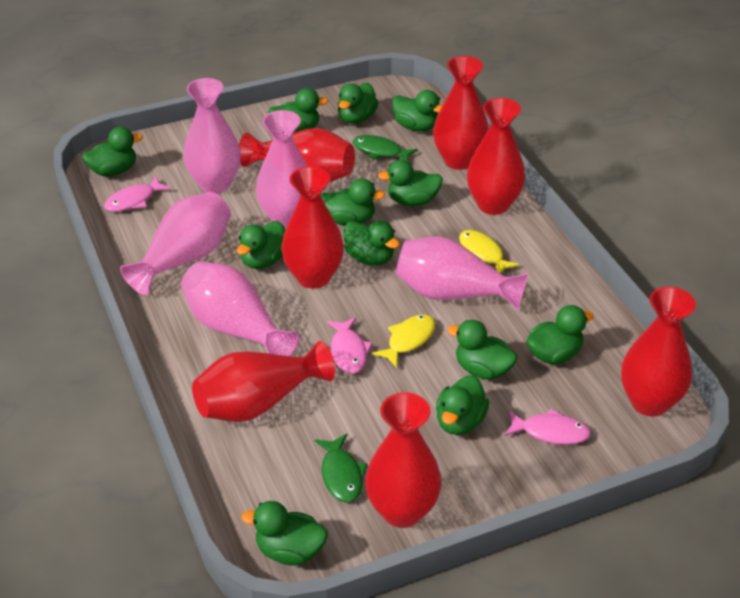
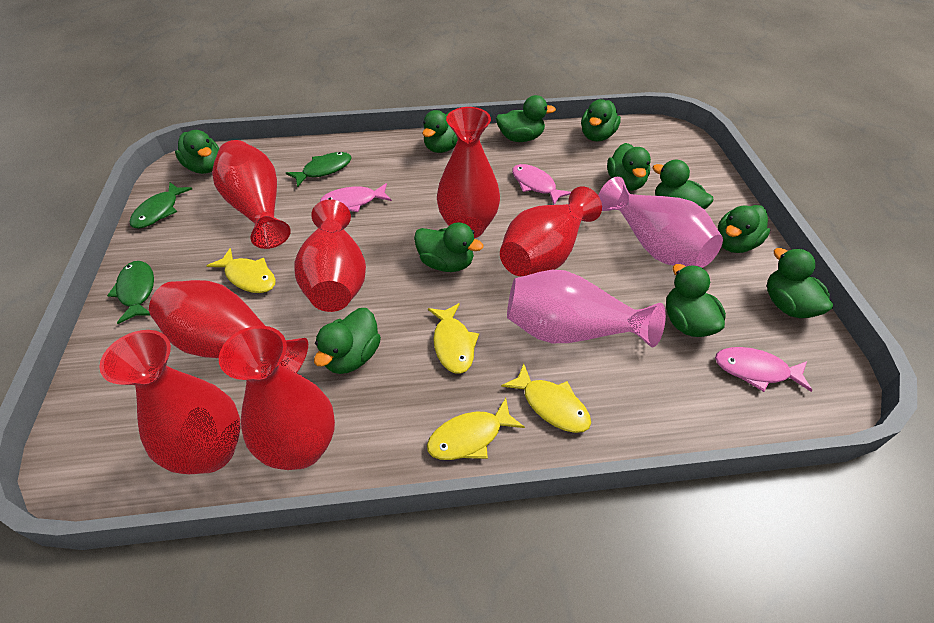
green duck: 12 -> 11
green fish: 2 -> 3
pink vase: 5 -> 2
yellow fish: 2 -> 4

